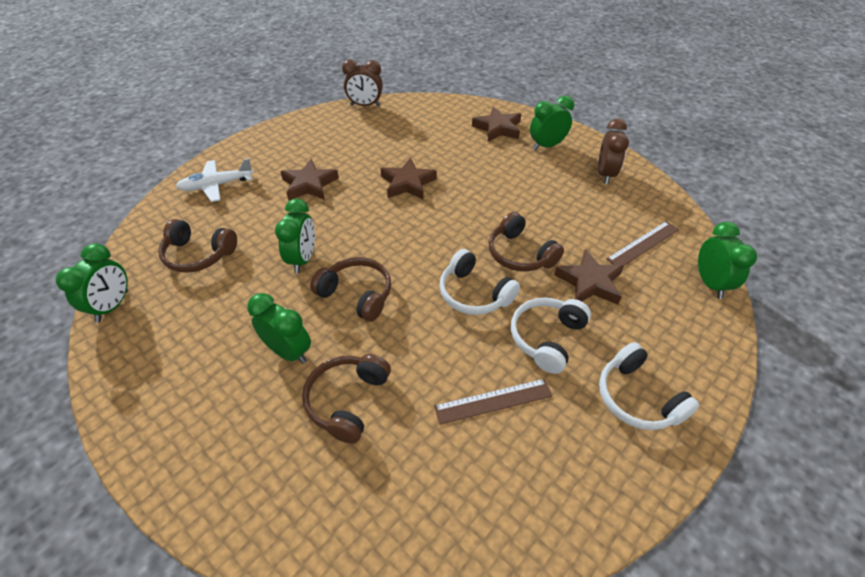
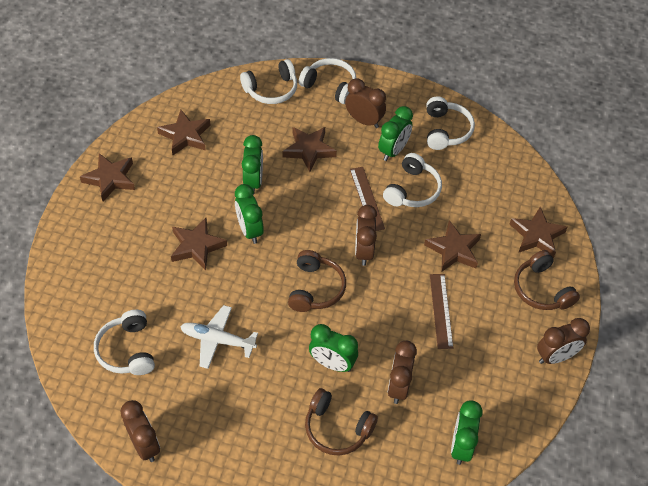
brown clock: 2 -> 5
brown headphones: 4 -> 3
brown star: 4 -> 6
white headphones: 3 -> 5

